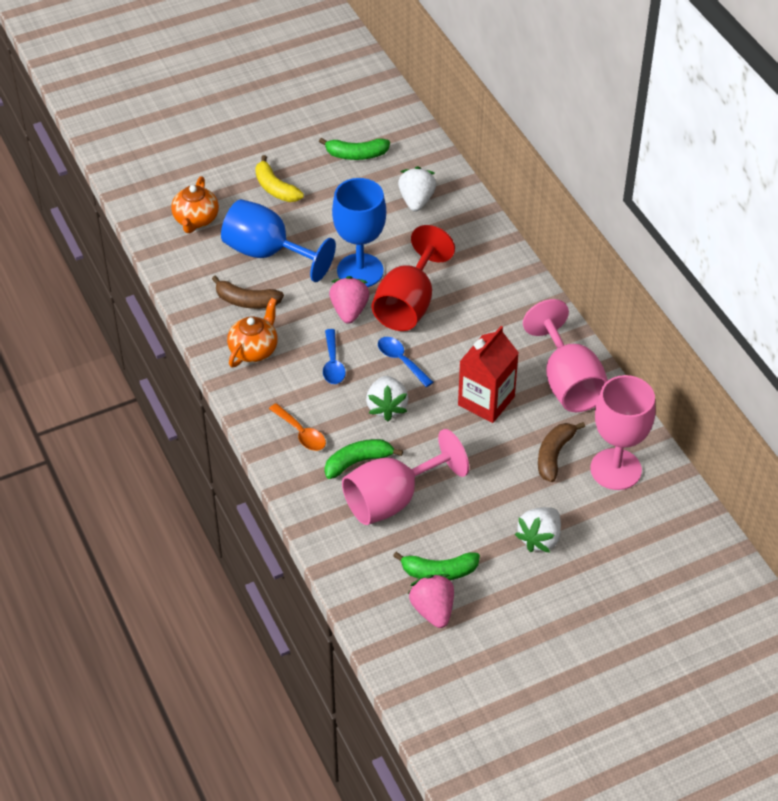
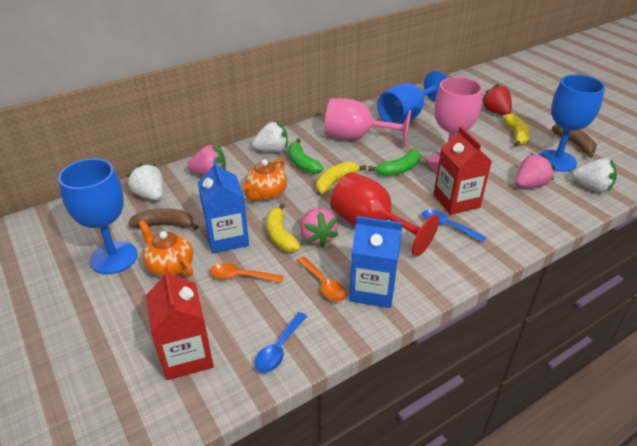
blue carton: 0 -> 2
blue goblet: 2 -> 3
green banana: 3 -> 2
orange spoon: 1 -> 2
pink goblet: 3 -> 2
pink strawberry: 2 -> 3
red carton: 1 -> 2
red strawberry: 0 -> 1
yellow banana: 1 -> 3

